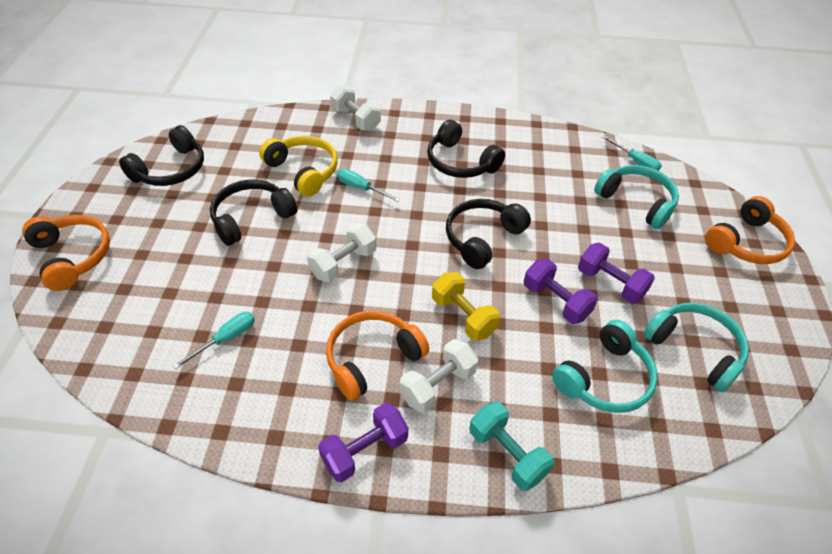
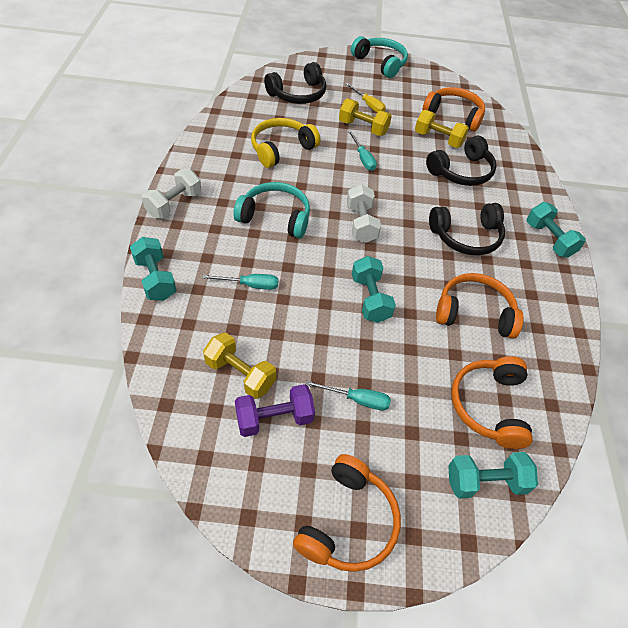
black headphones: 4 -> 3
orange headphones: 3 -> 4
purple dumbbell: 3 -> 1
turquoise dumbbell: 1 -> 4
turquoise headphones: 3 -> 2
white dumbbell: 3 -> 2
yellow dumbbell: 1 -> 3
yellow screwdriver: 0 -> 1

